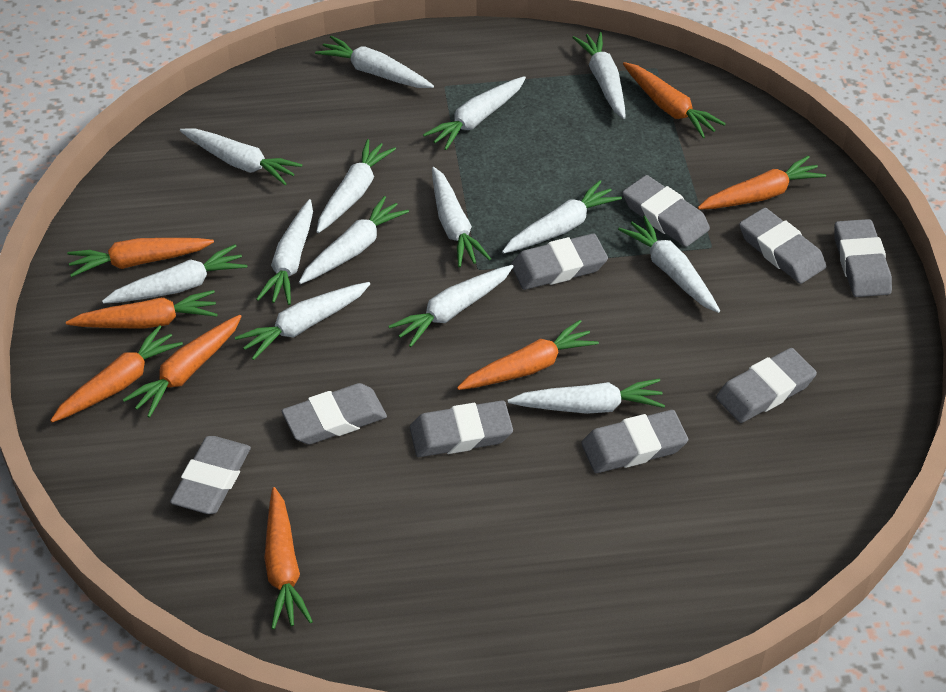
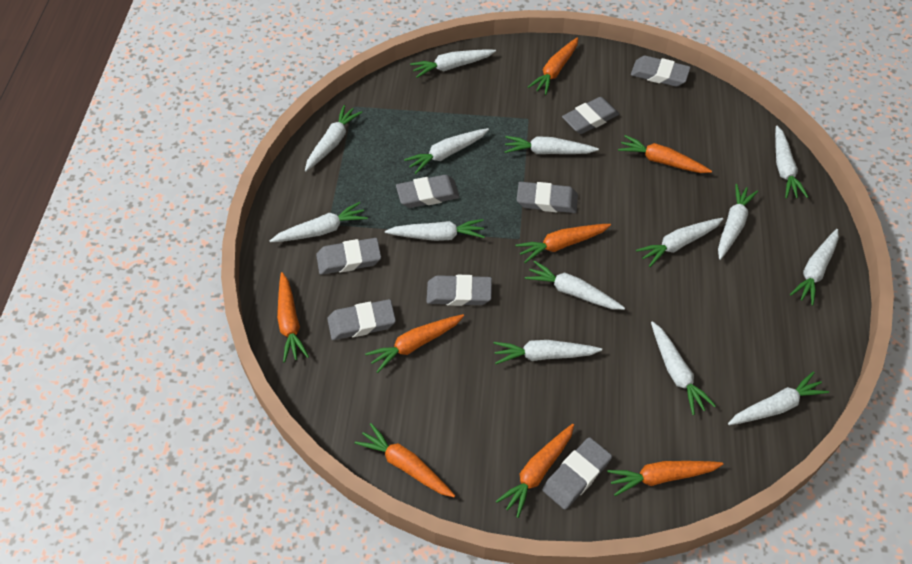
grey eraser: 9 -> 8

